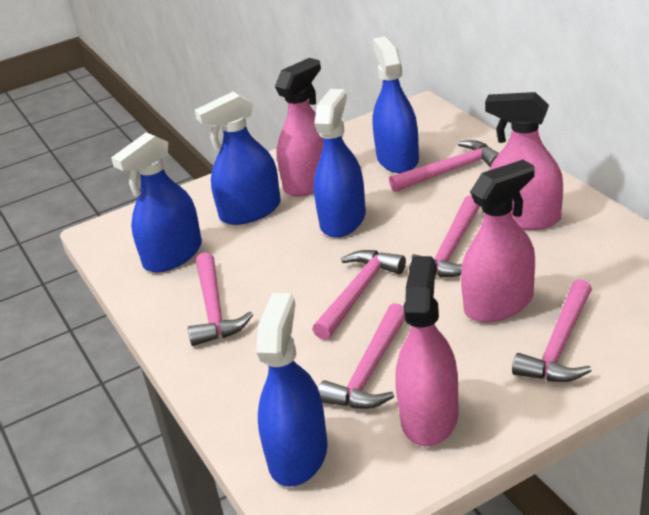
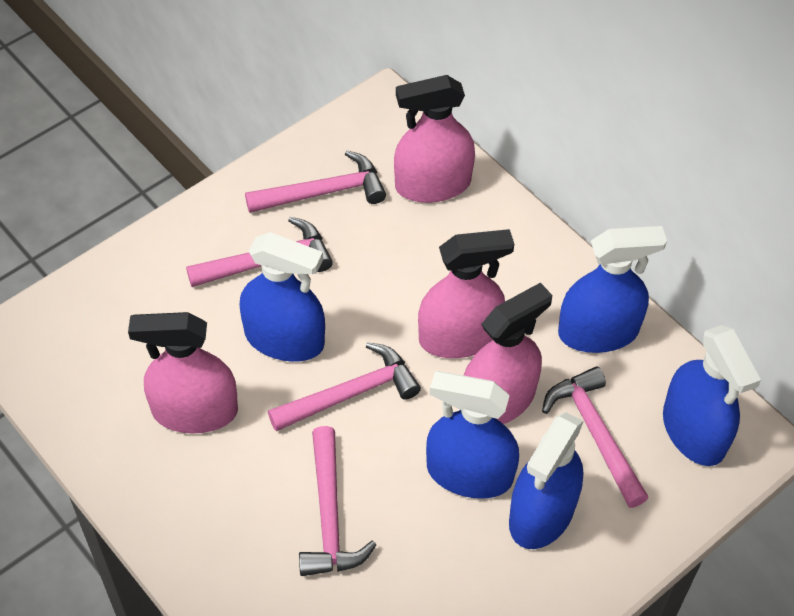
pink hammer: 6 -> 5

